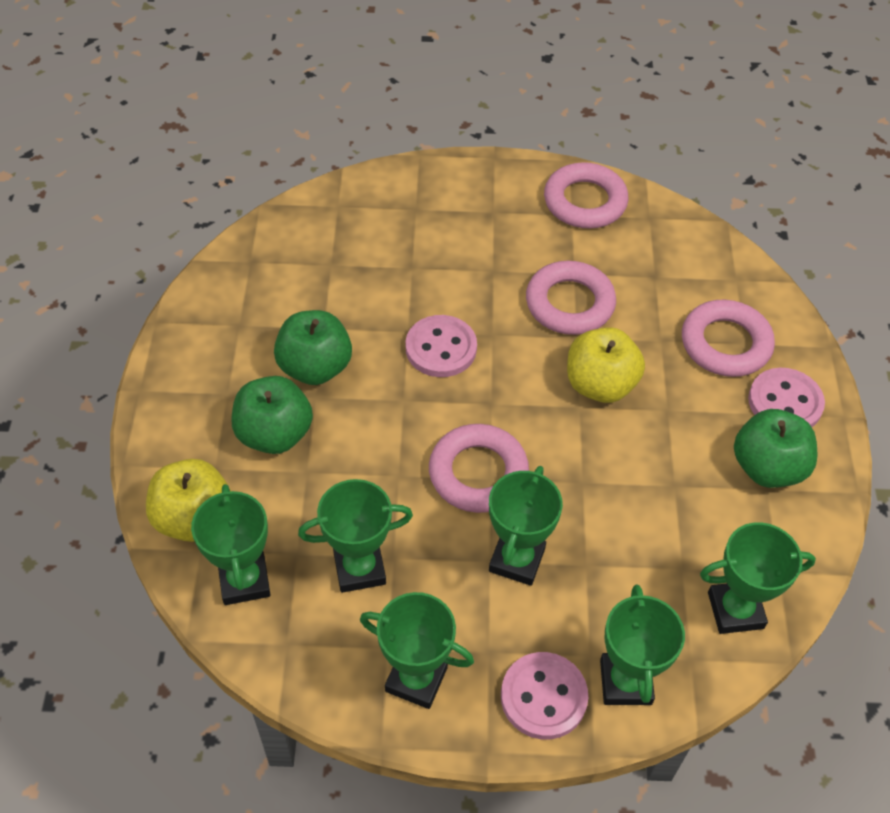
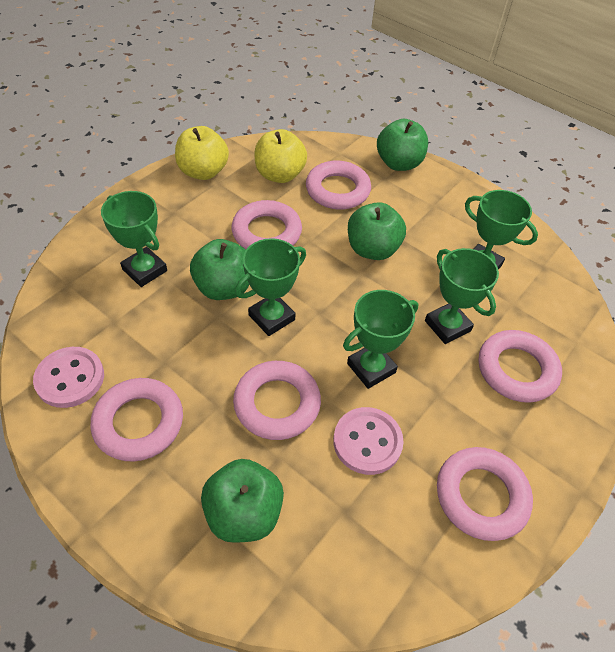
green apple: 3 -> 4
green trophy: 6 -> 5
pink button: 3 -> 2
pink ring: 4 -> 6

